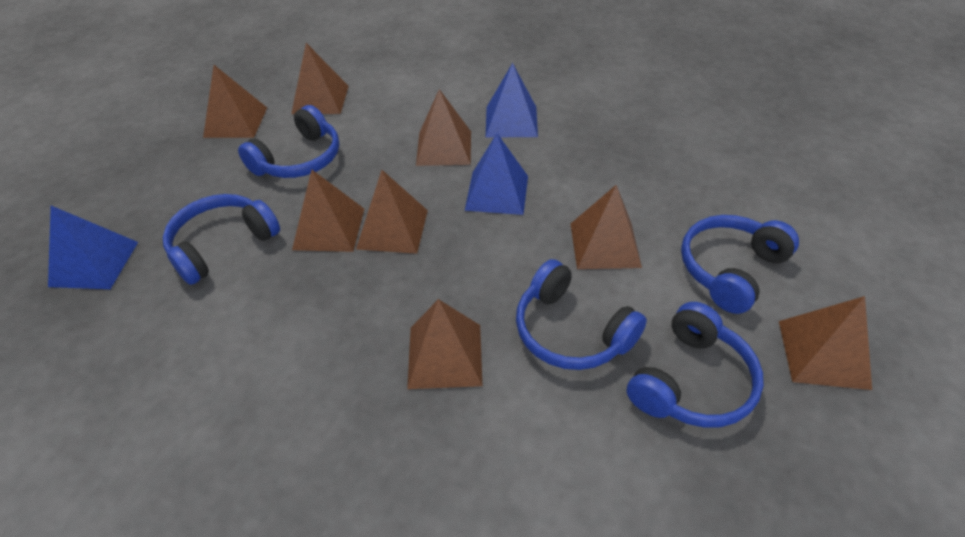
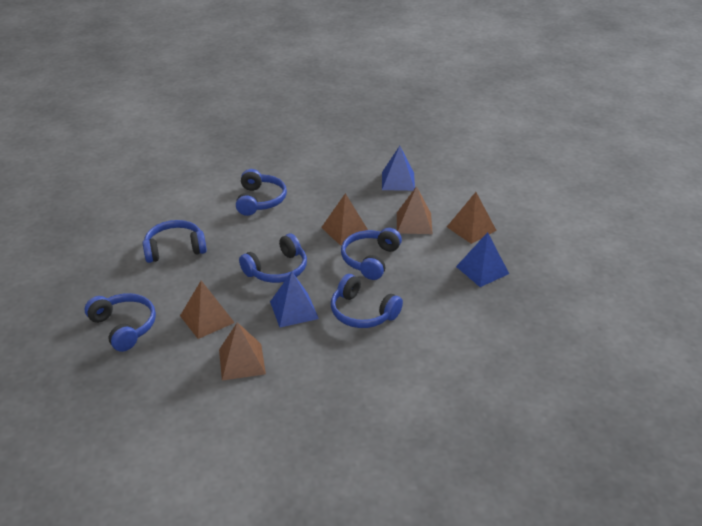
blue headphones: 5 -> 6
brown pyramid: 8 -> 5

